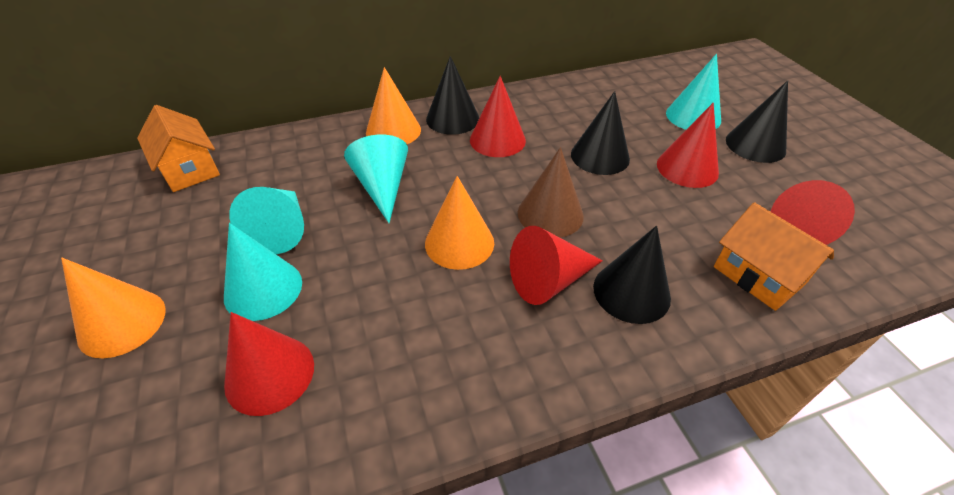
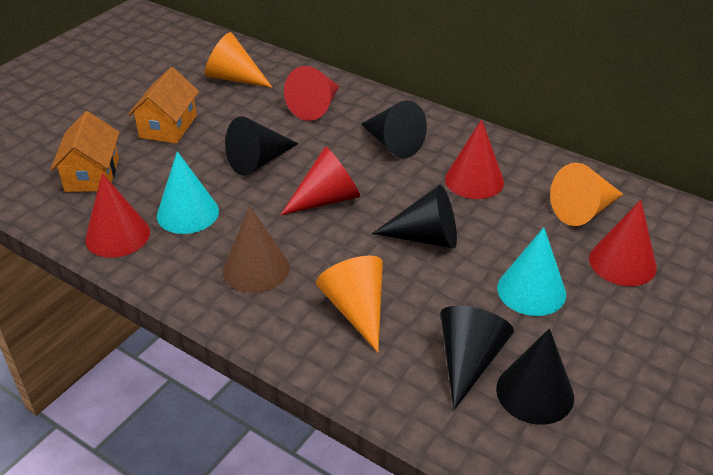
black cone: 4 -> 5
turquoise cone: 4 -> 2

